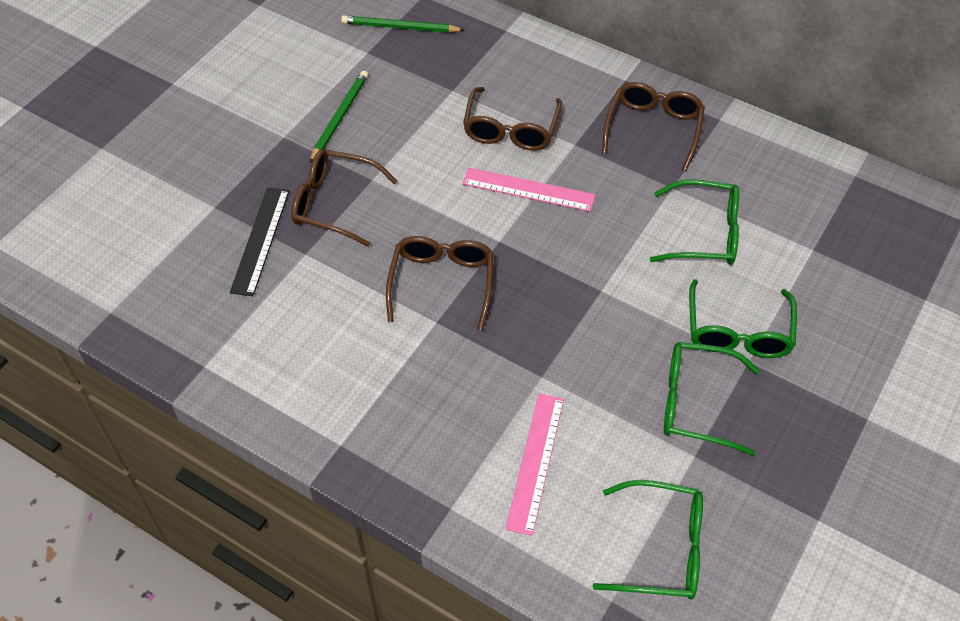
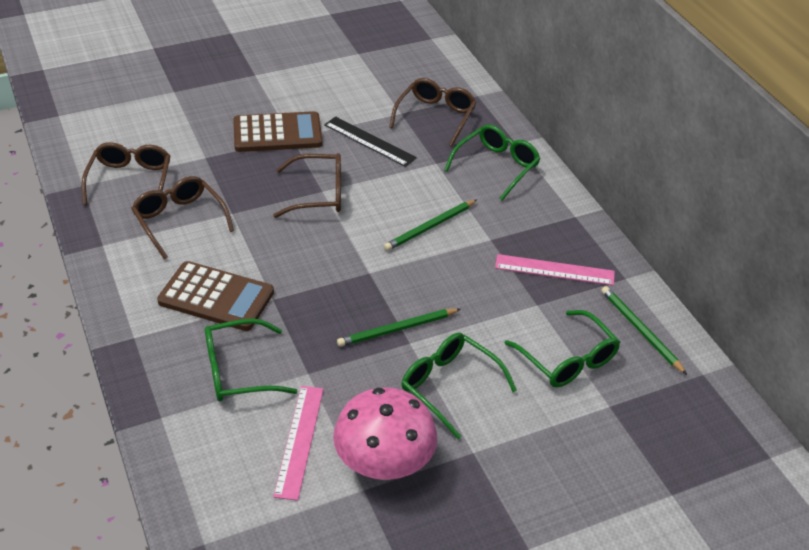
brown calculator: 0 -> 2
green pencil: 2 -> 3
pink mushroom: 0 -> 1

